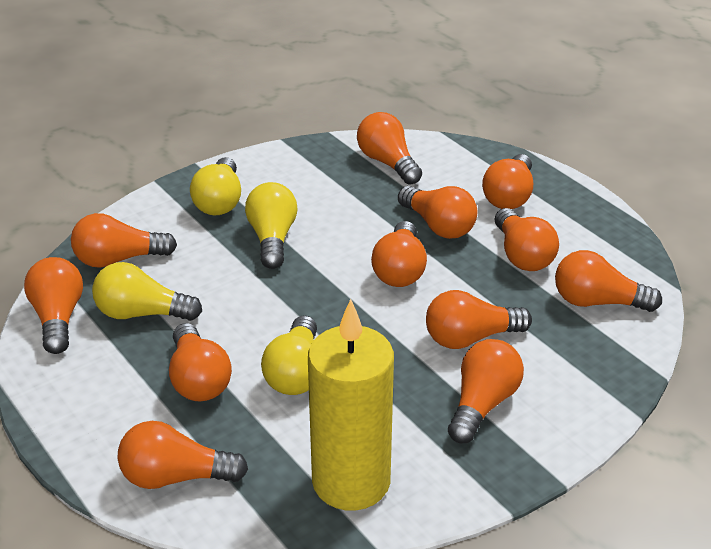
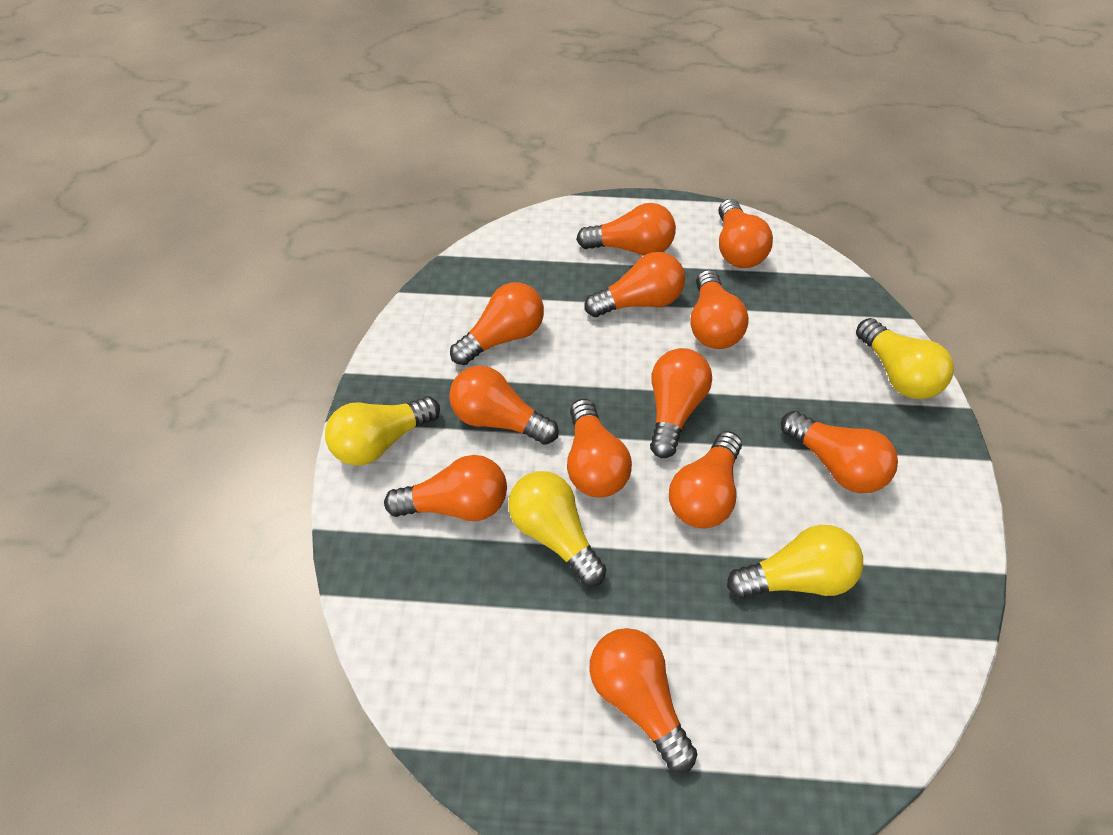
yellow candle: 1 -> 0

